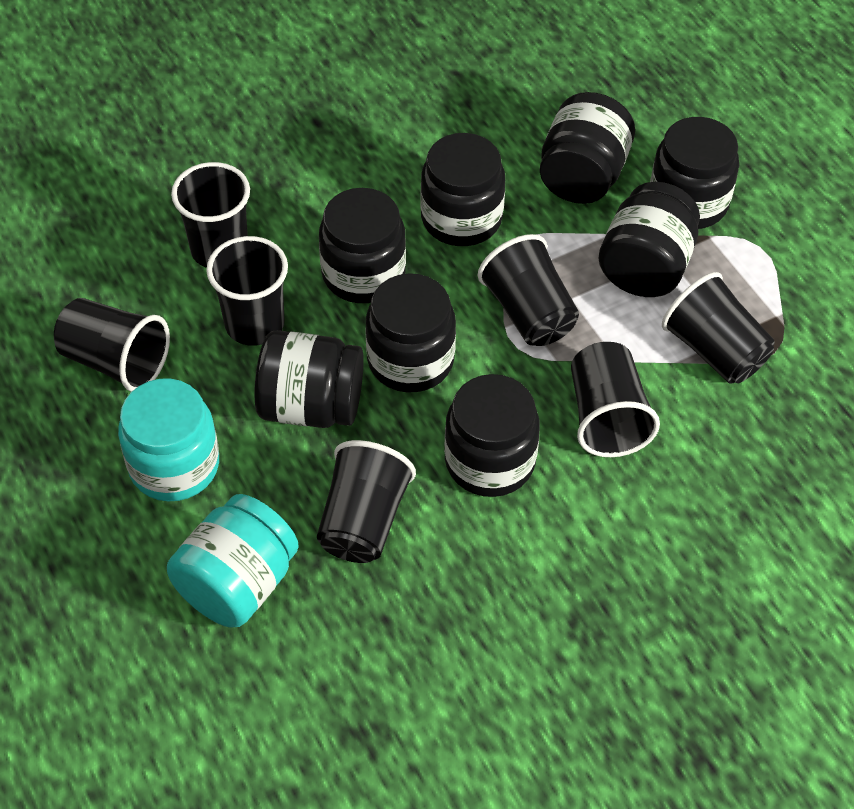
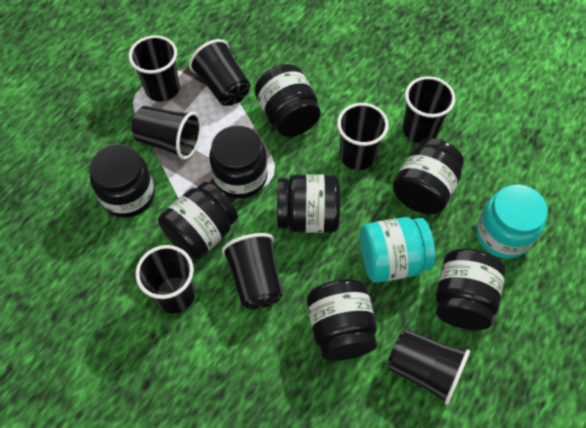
black cup: 7 -> 8

